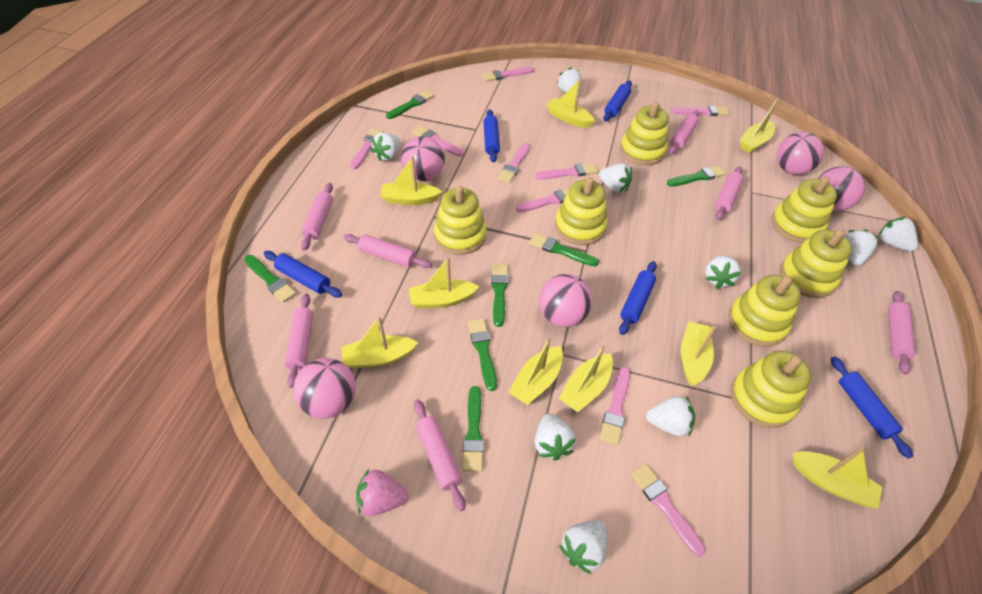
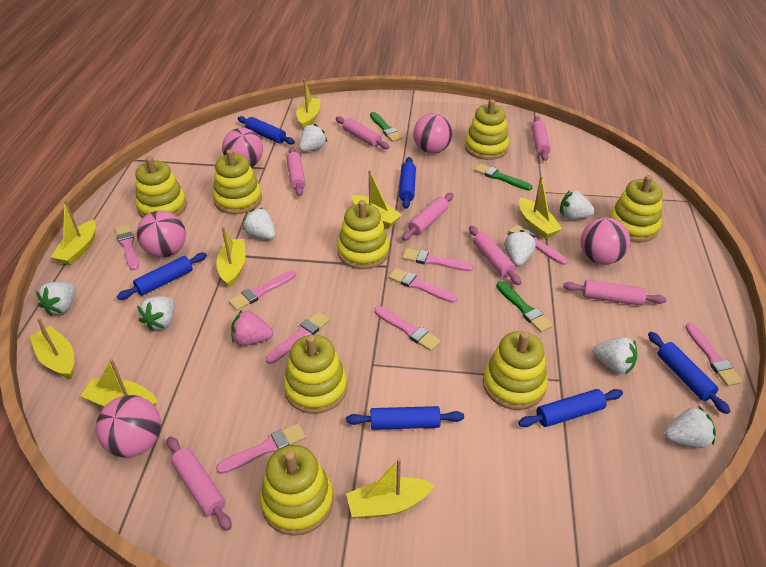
blue rolling pin: 5 -> 6
green brush: 7 -> 3
white strawberry: 9 -> 8
yellow boat: 9 -> 8
yellow stacking toy: 7 -> 8

